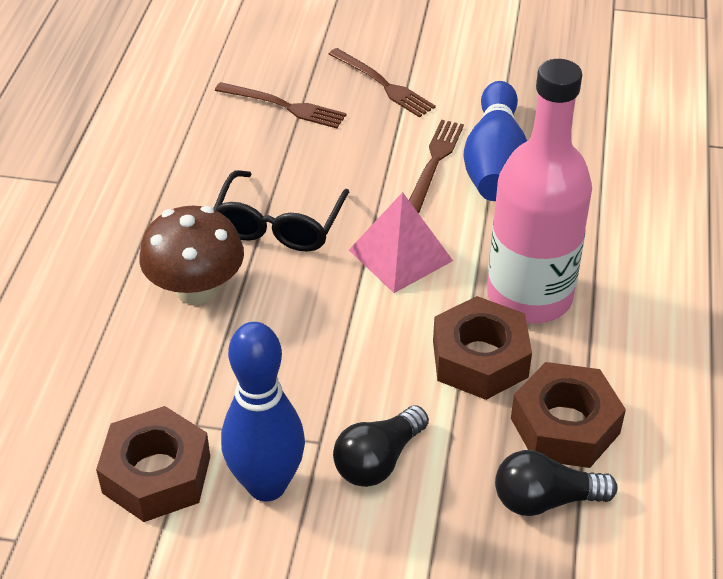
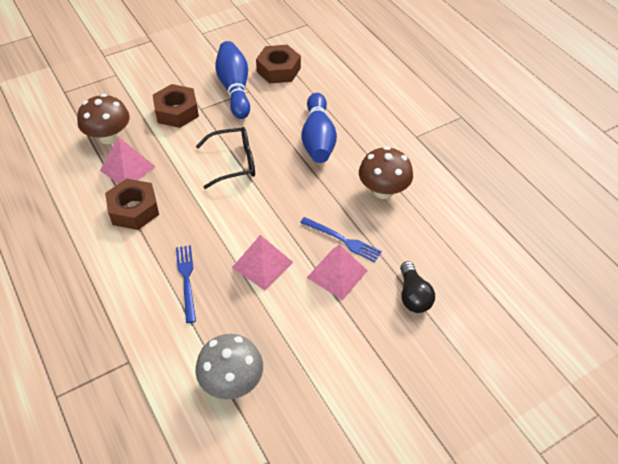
black light bulb: 2 -> 1
blue fork: 0 -> 2
brown fork: 3 -> 0
brown mushroom: 1 -> 2
grey mushroom: 0 -> 1
pink bottle: 1 -> 0
pink pyramid: 1 -> 3

